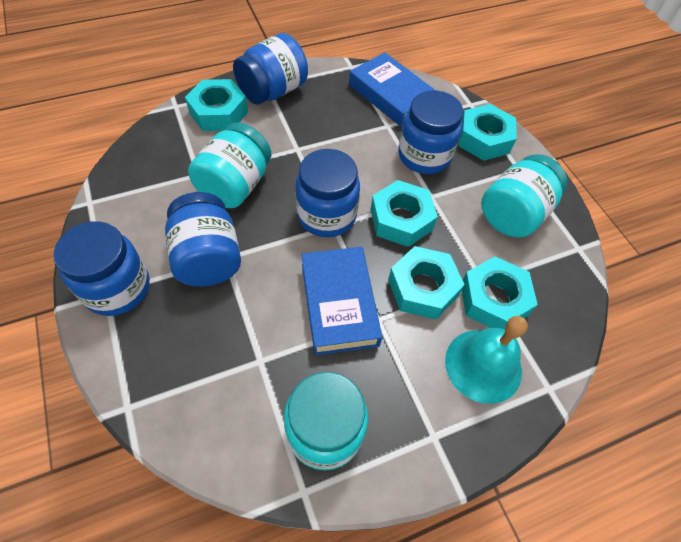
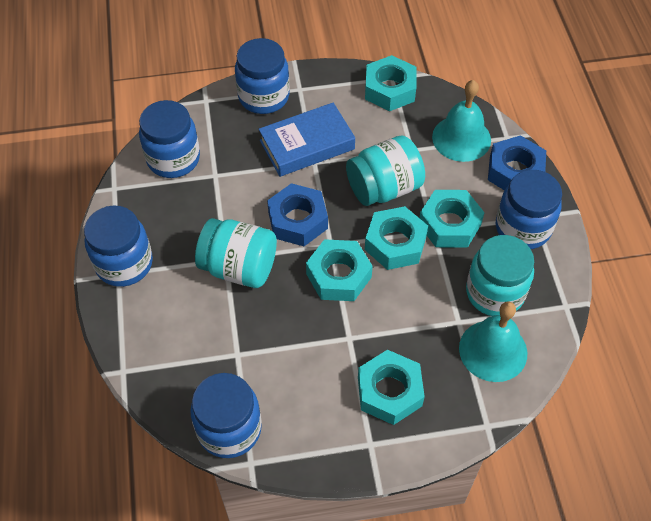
blue book: 2 -> 1
blue nut: 0 -> 2
turquoise bell: 1 -> 2

